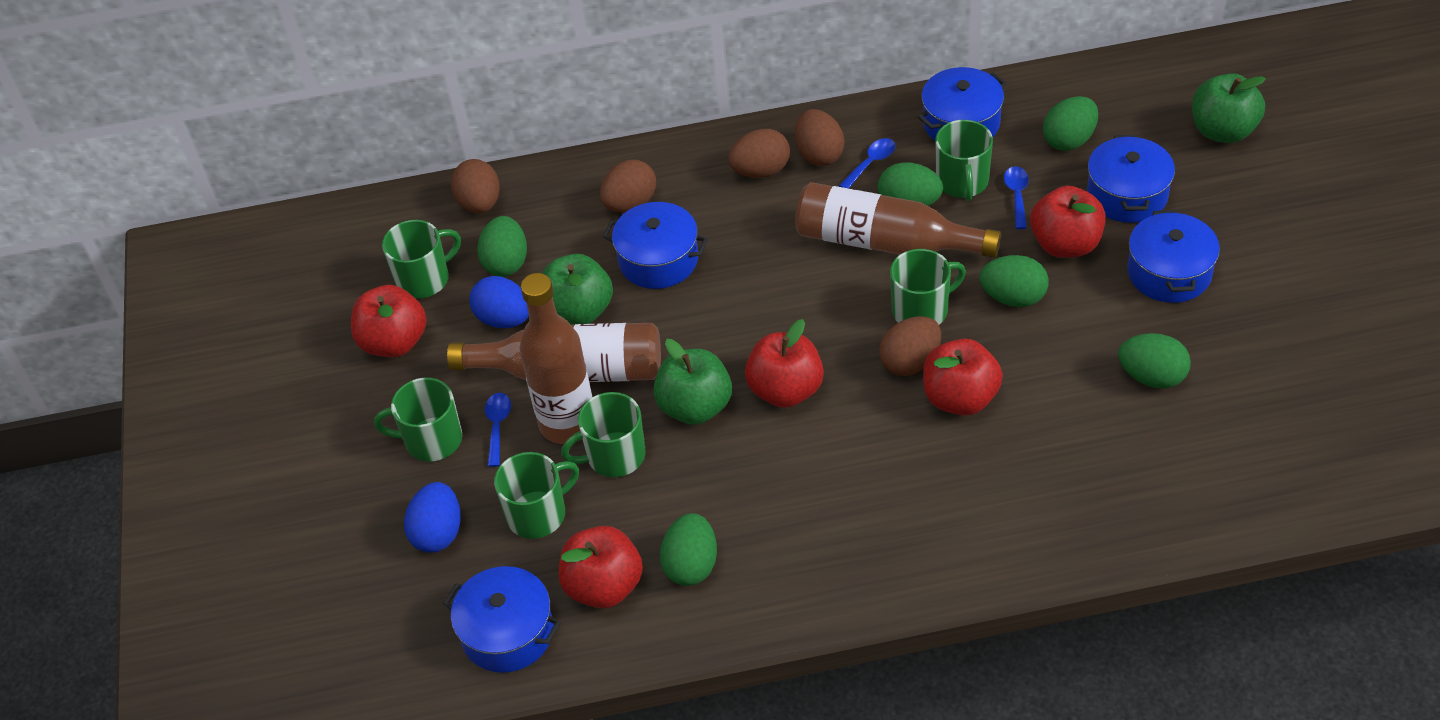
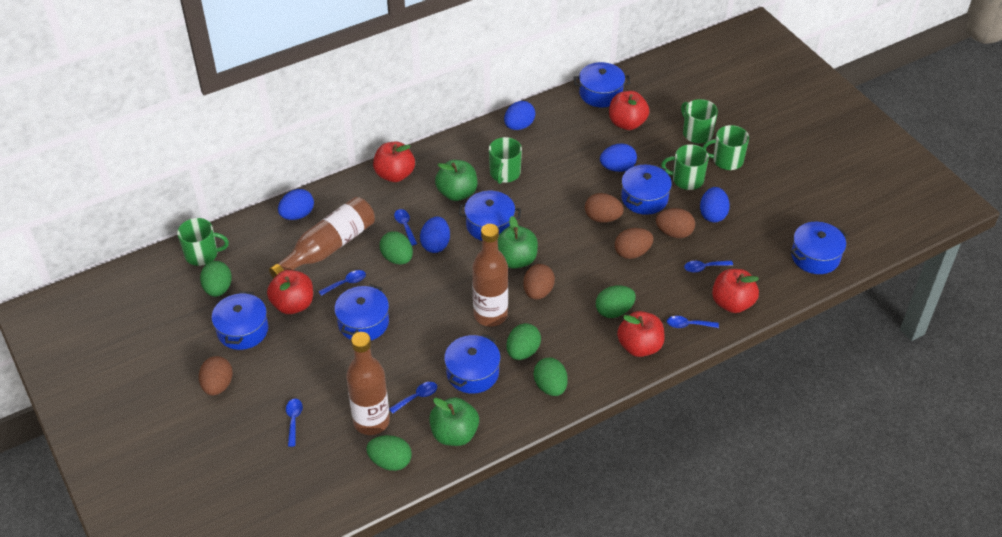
blue egg: 2 -> 5
blue pot: 5 -> 7
blue spoon: 3 -> 6
green mug: 6 -> 5

